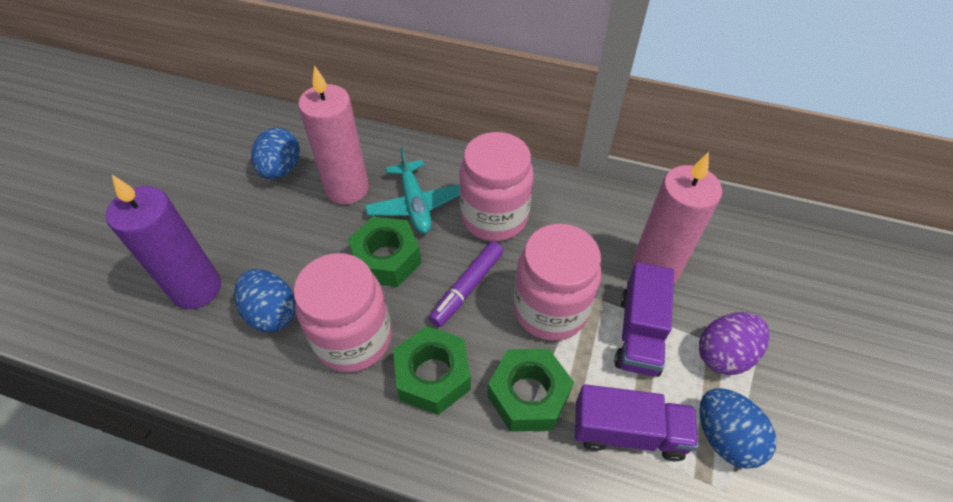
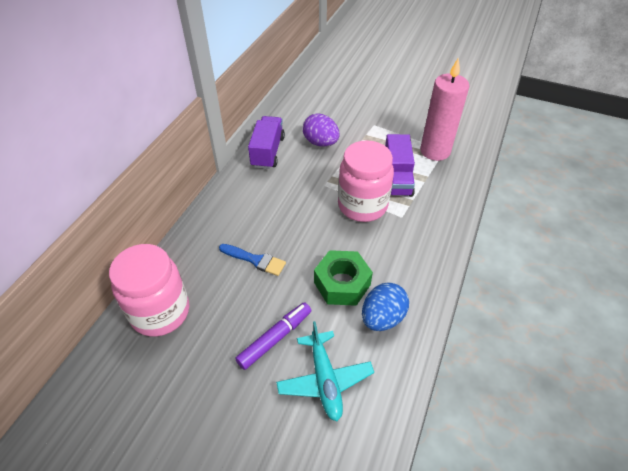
blue brush: 0 -> 1
blue egg: 3 -> 1
green nut: 3 -> 1
pink candle: 2 -> 1
pink jar: 3 -> 2
purple candle: 1 -> 0

